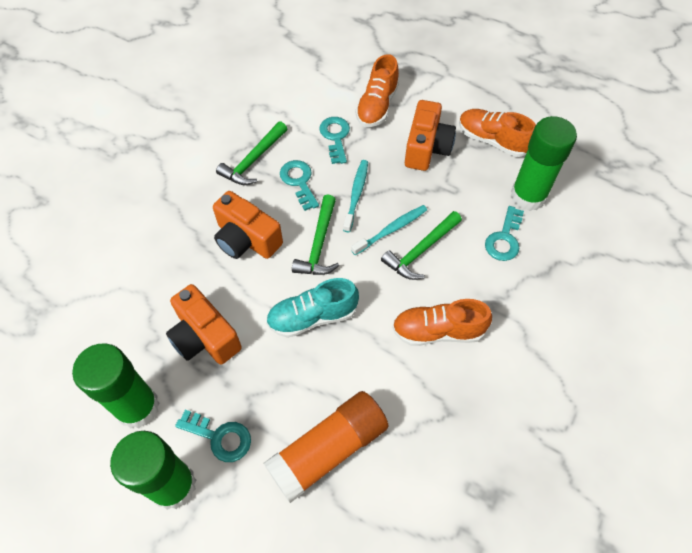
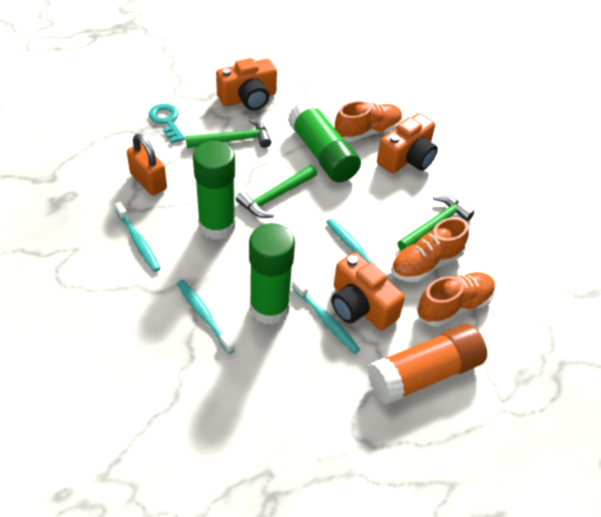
orange padlock: 0 -> 1
turquoise key: 4 -> 1
turquoise shoe: 1 -> 0
turquoise toothbrush: 2 -> 4

